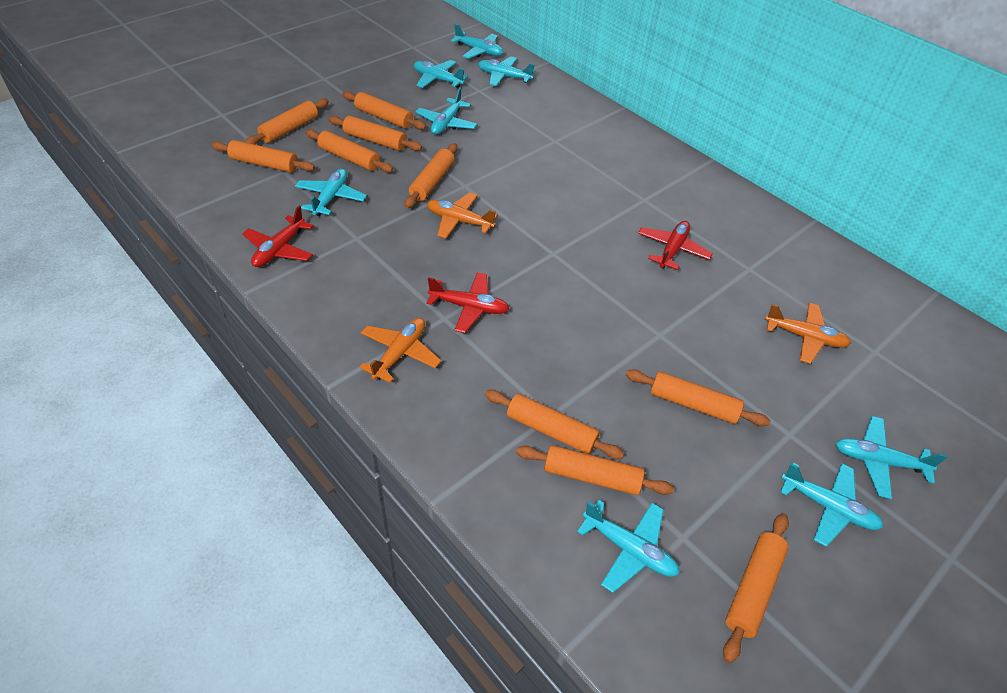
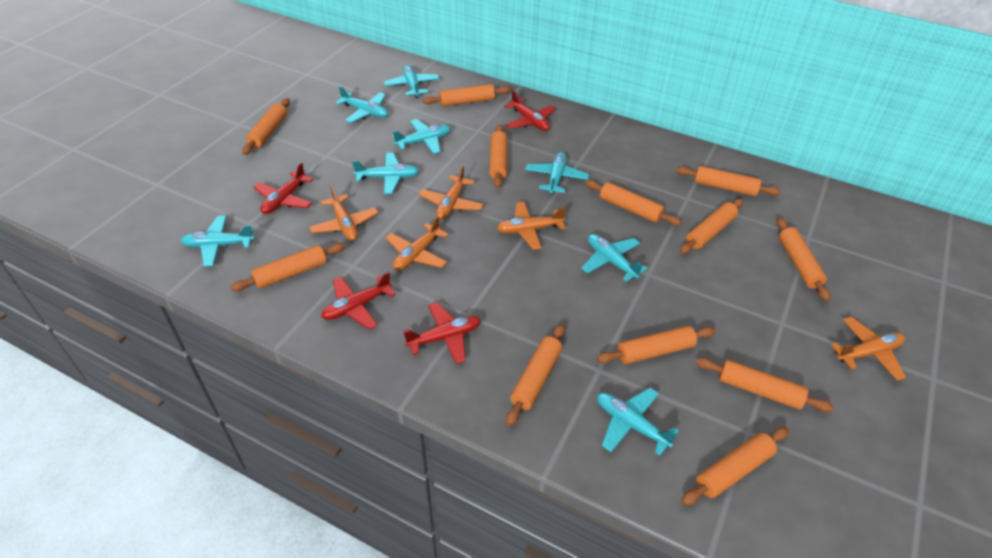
orange plane: 3 -> 5
orange rolling pin: 10 -> 12
red plane: 3 -> 4

